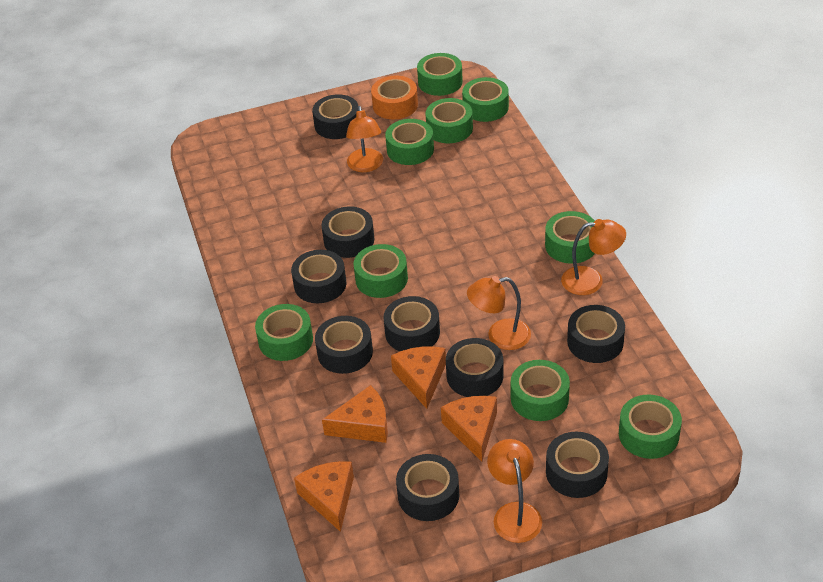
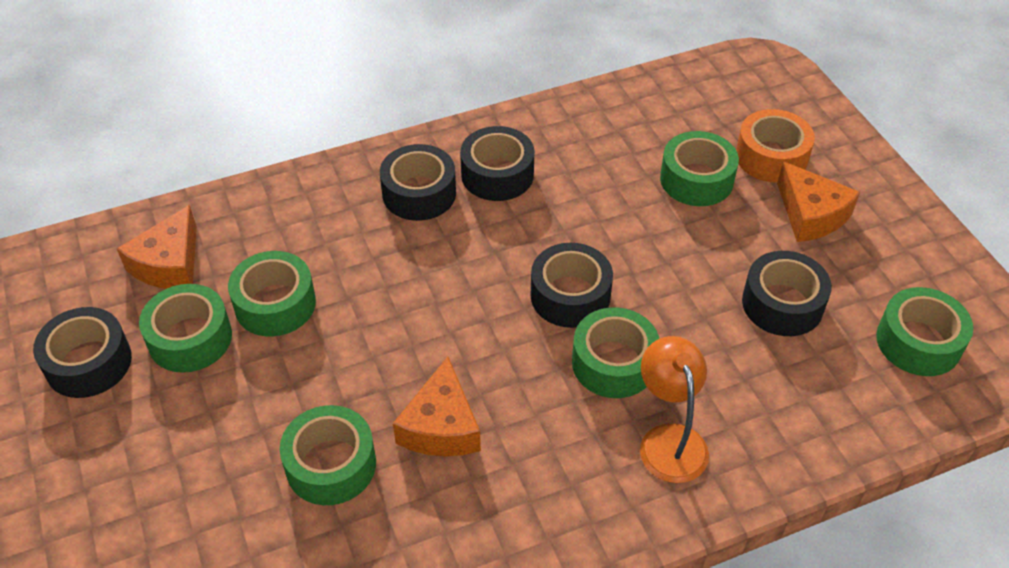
black tape: 9 -> 5
green tape: 9 -> 6
orange cheese: 4 -> 3
orange lamp: 4 -> 1

